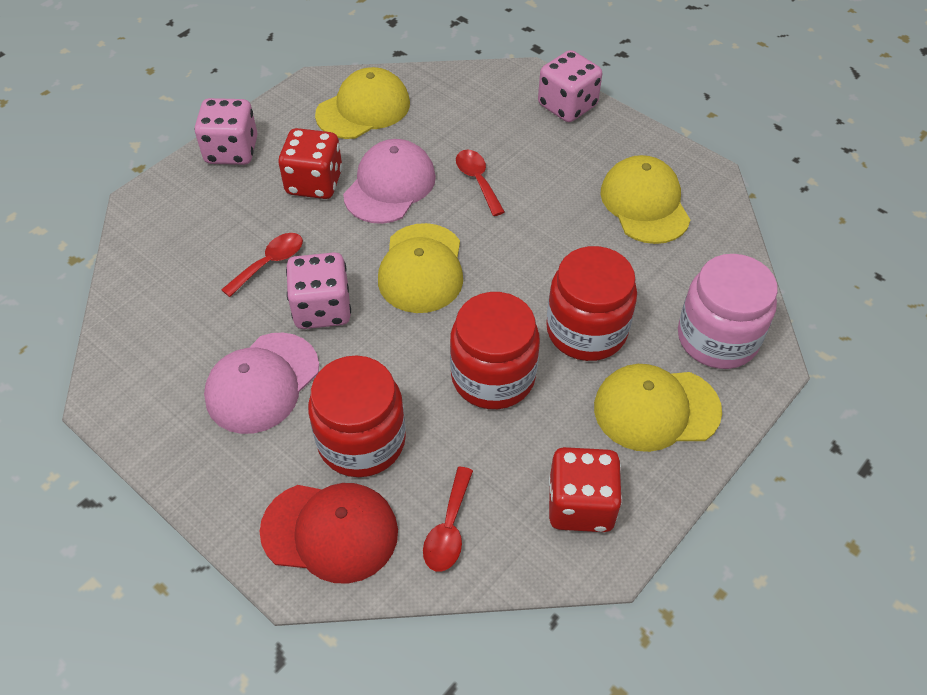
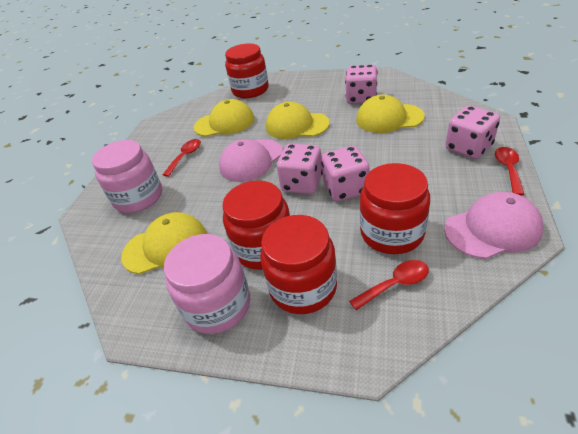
pink dice: 3 -> 4
pink jar: 1 -> 2
red cap: 1 -> 0
red dice: 2 -> 0
red jar: 3 -> 4

